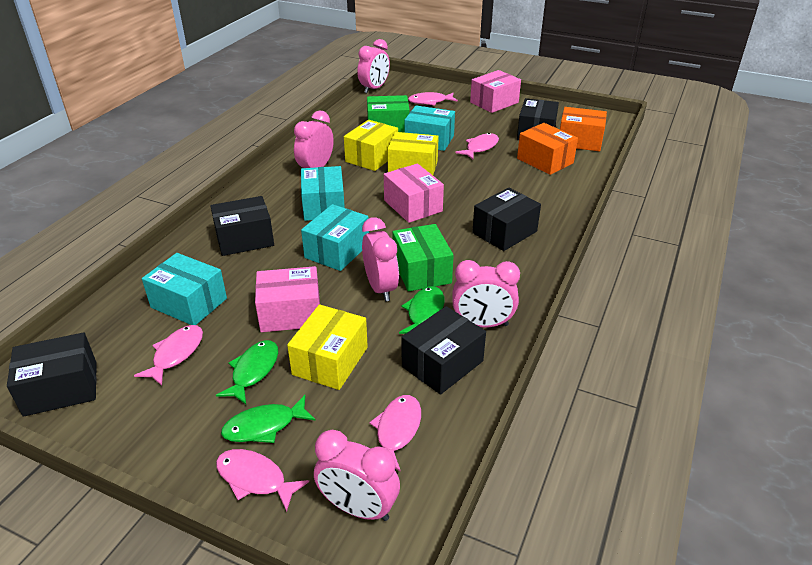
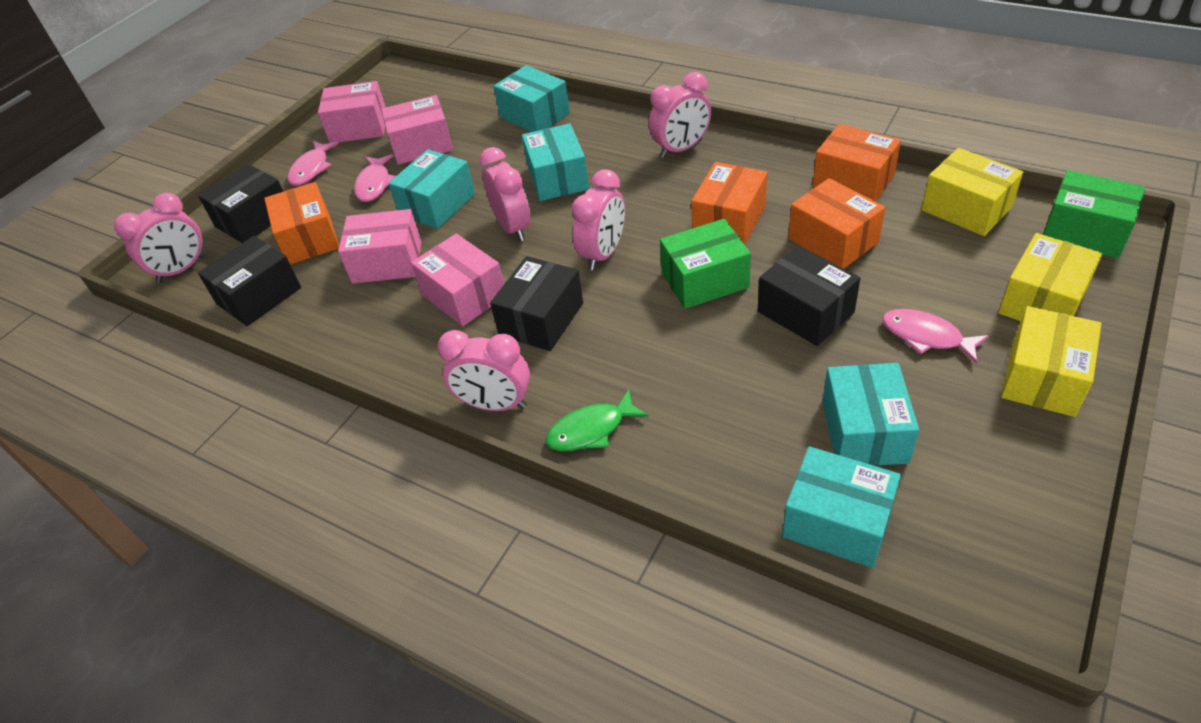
black box: 5 -> 4
green fish: 3 -> 1
orange box: 2 -> 4
pink box: 3 -> 4
pink fish: 5 -> 3
turquoise box: 4 -> 5

